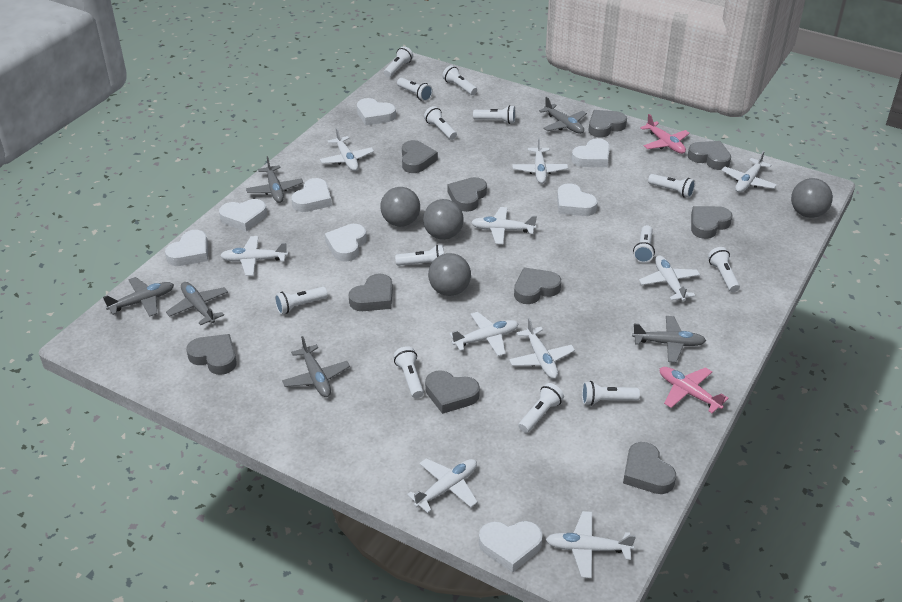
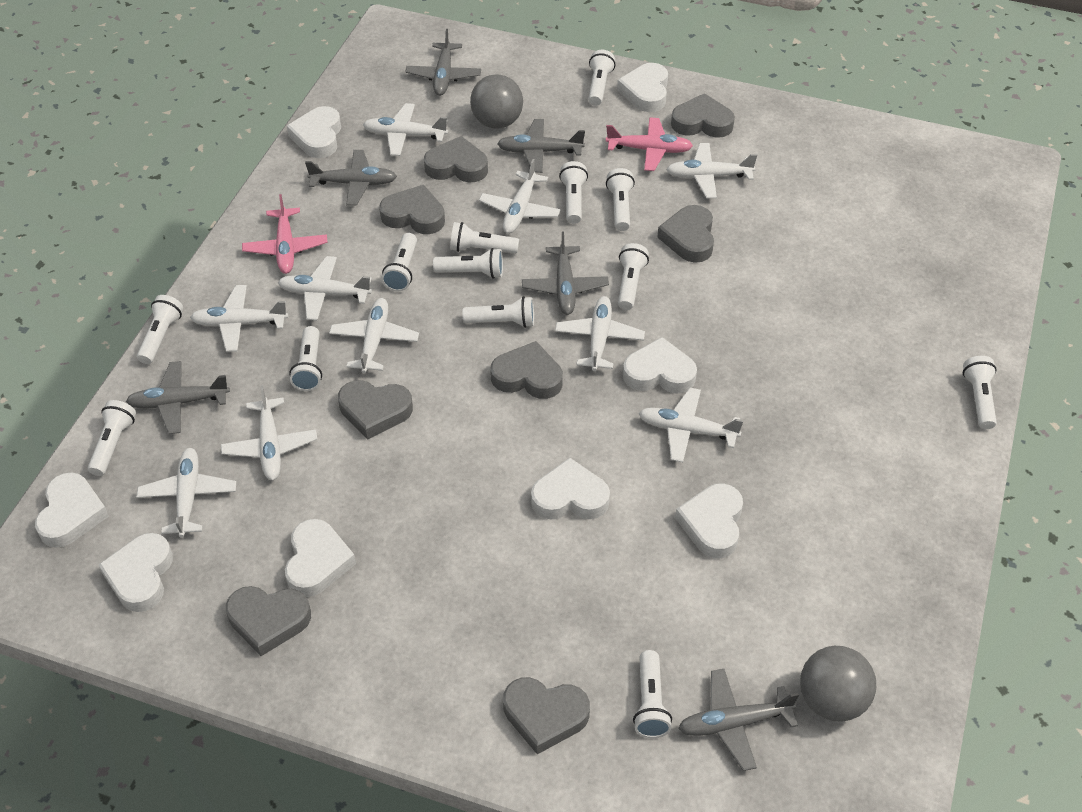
grey ball: 4 -> 2
grey heart: 10 -> 8

